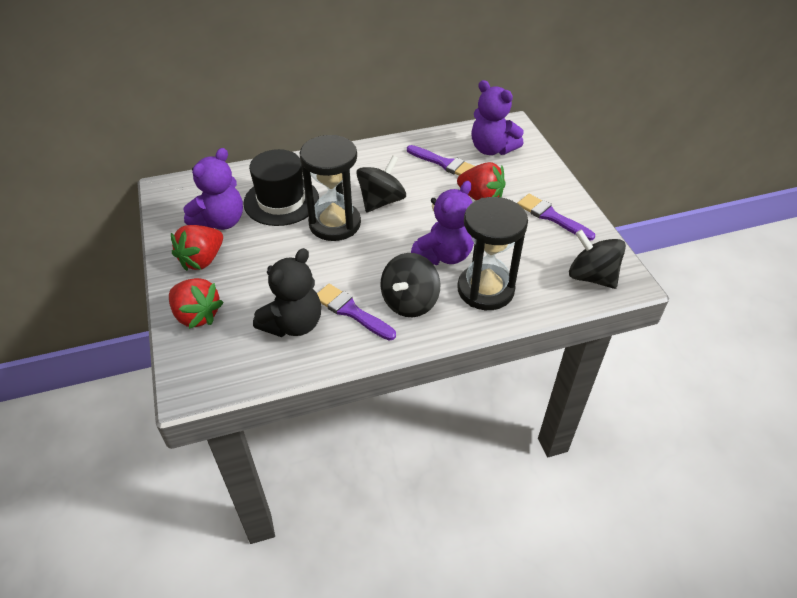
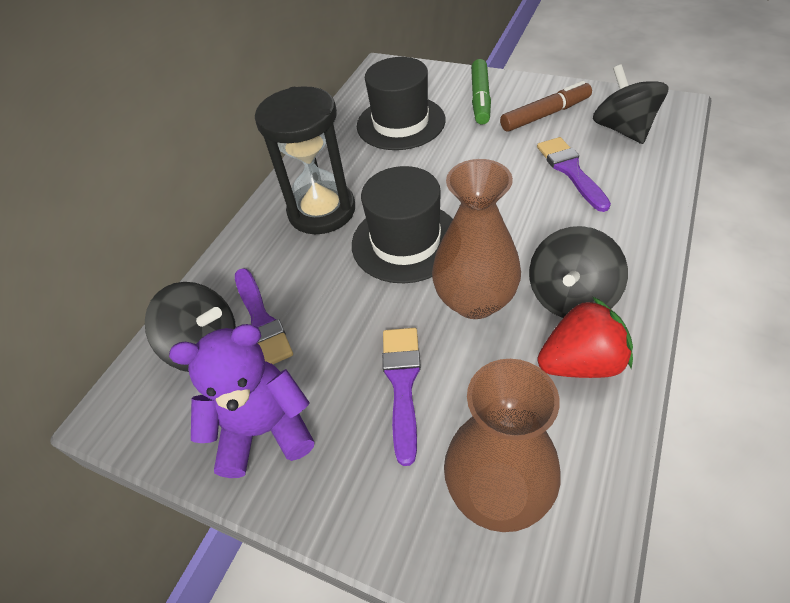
black hat: 1 -> 2
black hourglass: 2 -> 1
black teddy bear: 1 -> 0
brown marker: 0 -> 1
brown vase: 0 -> 2
green marker: 0 -> 1
purple teddy bear: 3 -> 1
red strawberry: 3 -> 1

